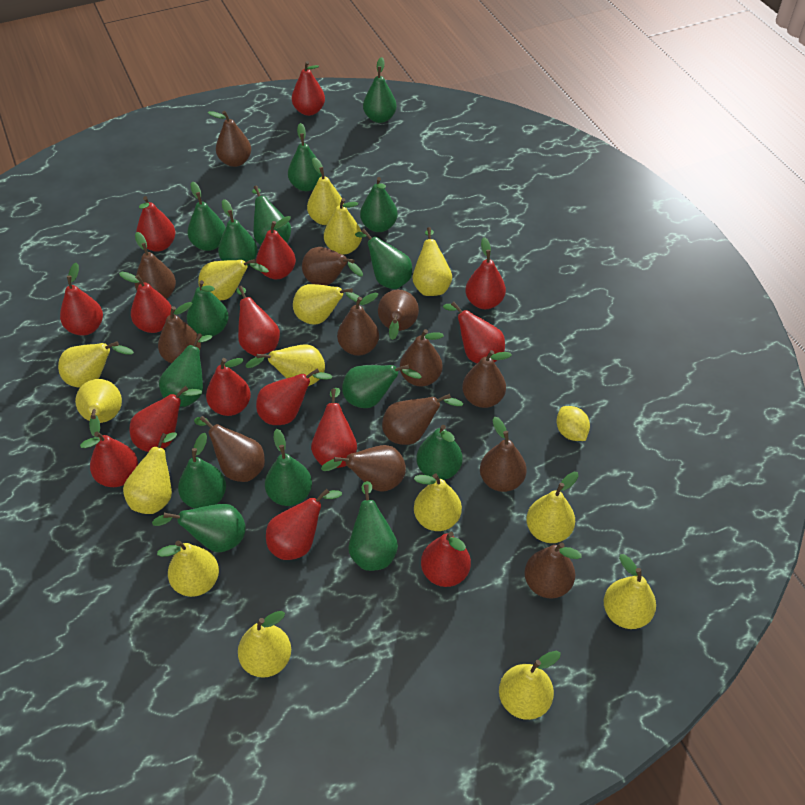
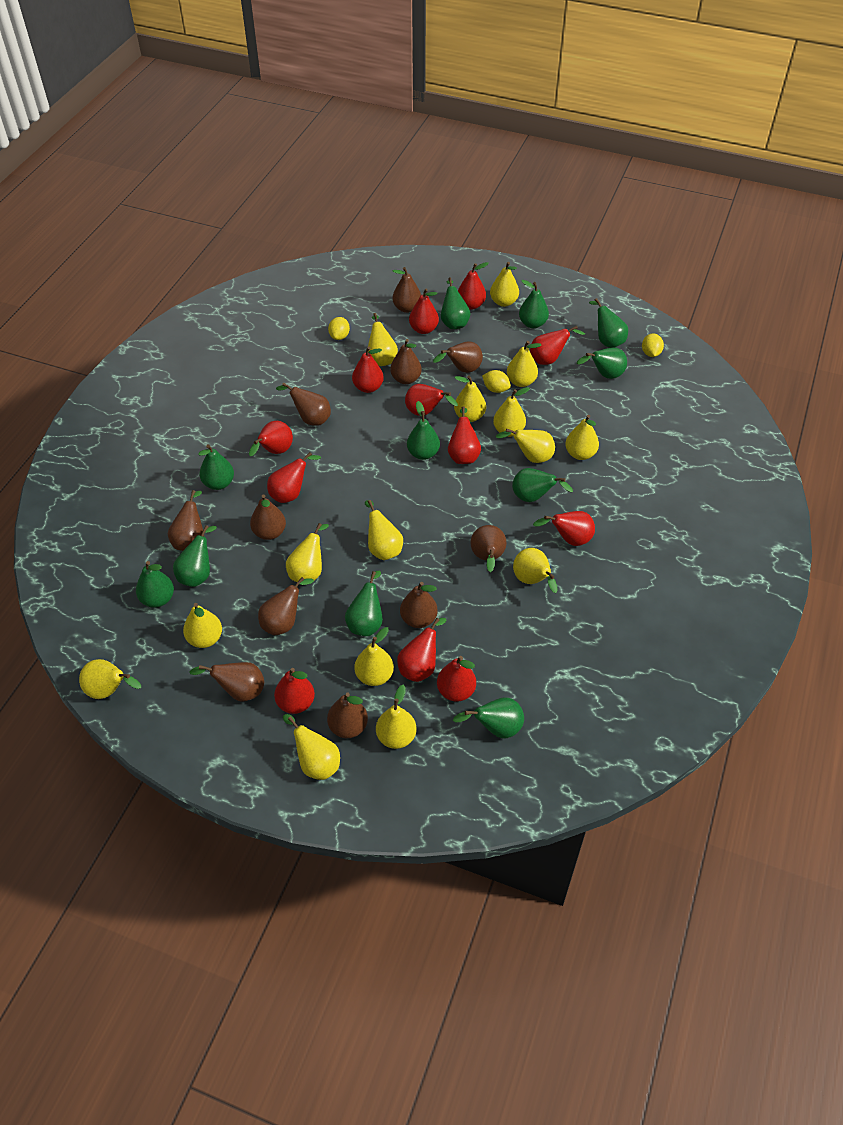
brown pear: 13 -> 11
green pear: 15 -> 11
red pear: 15 -> 12
yellow lemon: 1 -> 3

